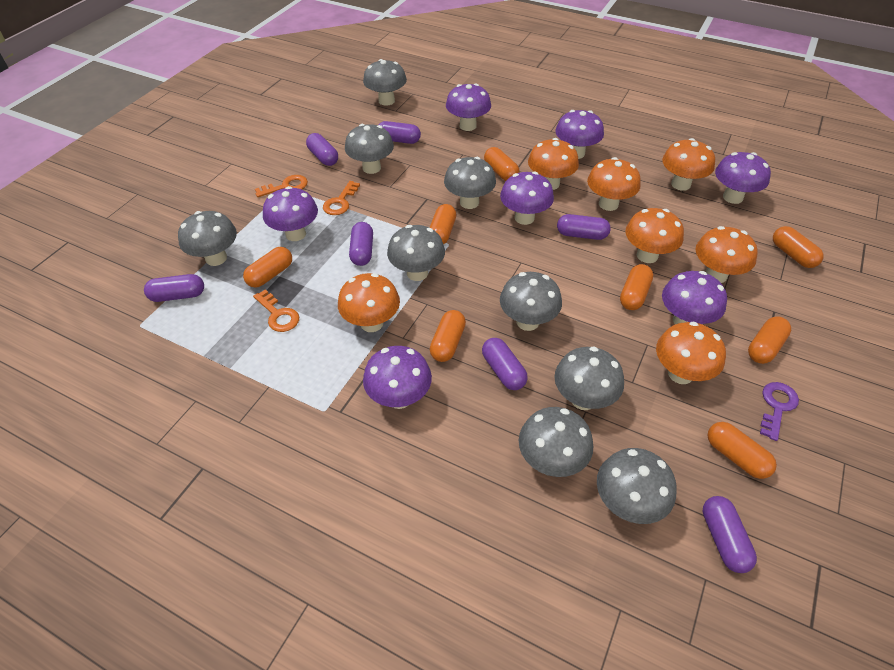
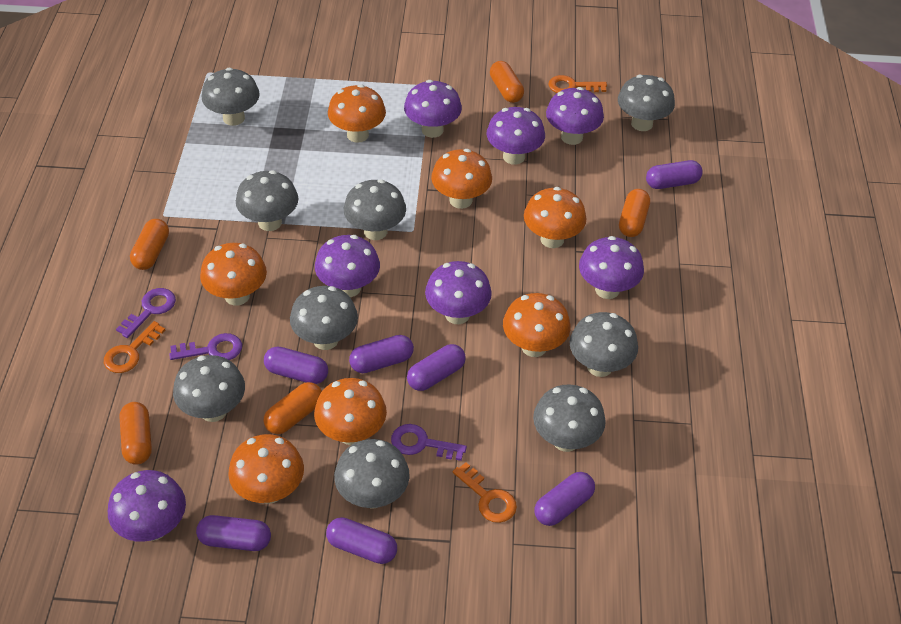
orange capsule: 8 -> 5
purple key: 1 -> 3

